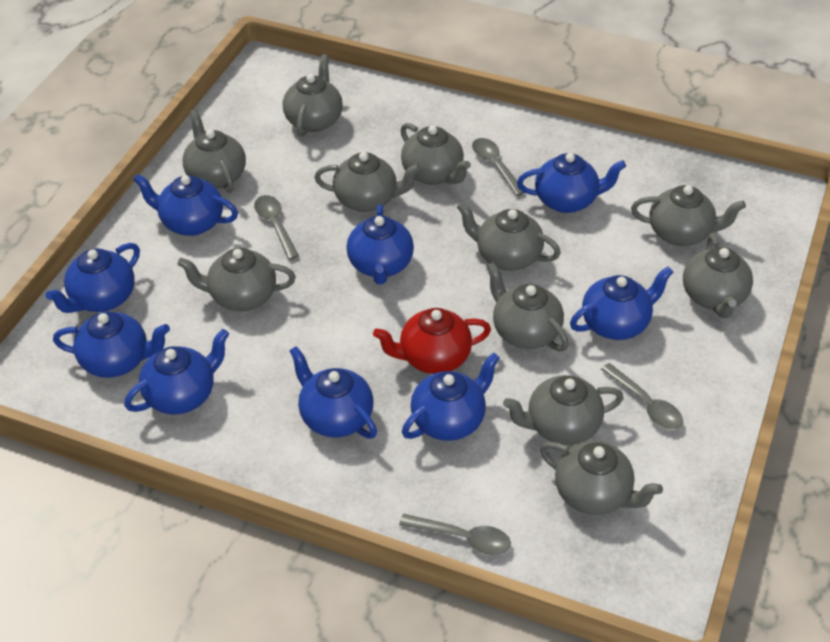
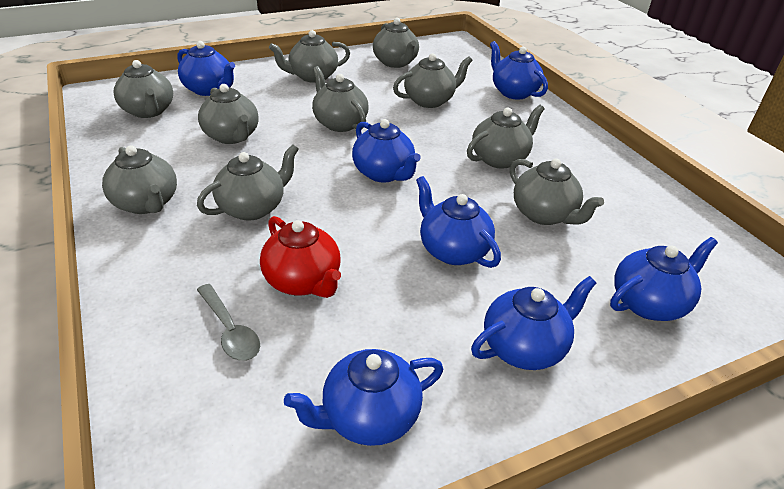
blue teapot: 9 -> 7
grey spoon: 4 -> 1
grey teapot: 11 -> 10

